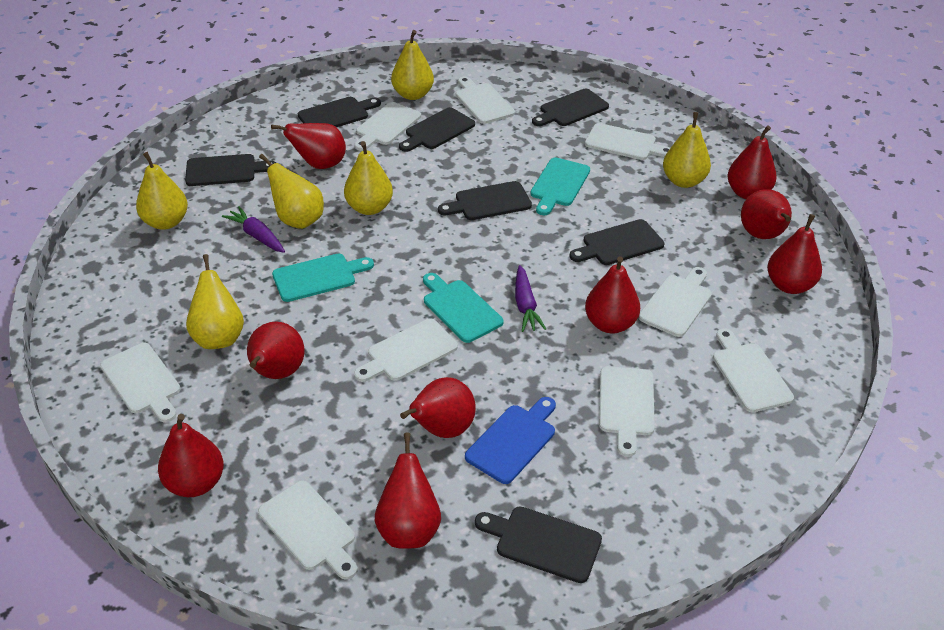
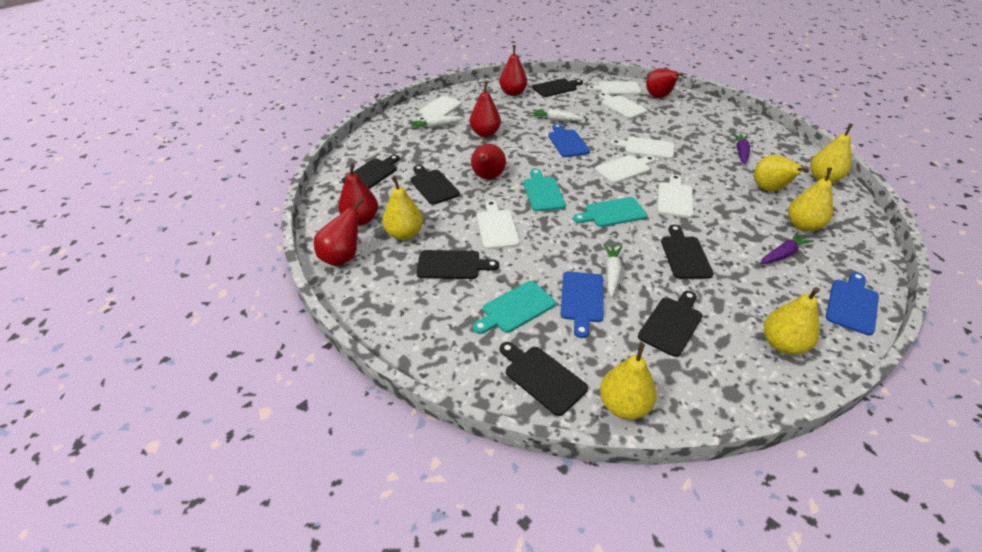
blue cutting board: 1 -> 3
red pear: 9 -> 6
white carrot: 0 -> 3
white cutting board: 9 -> 7

